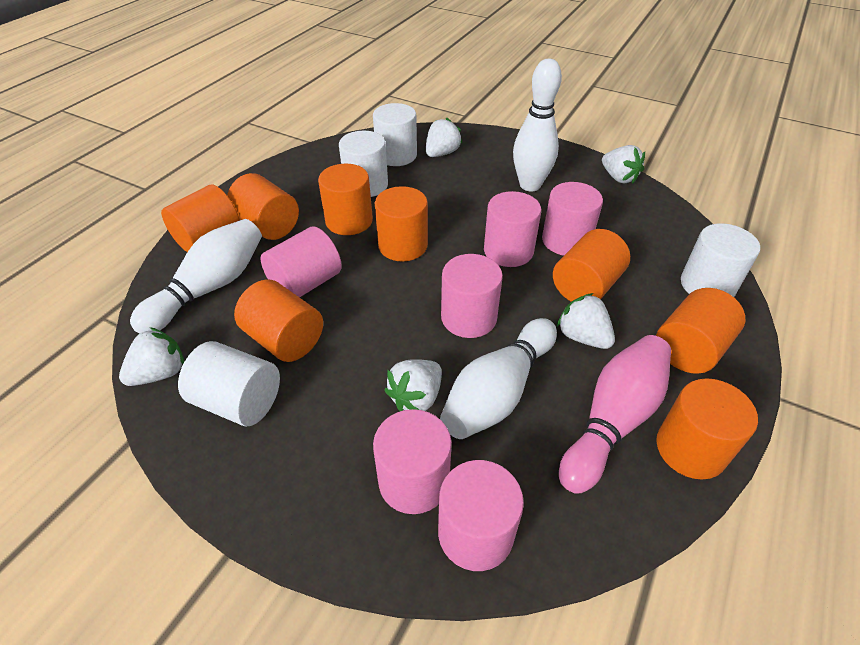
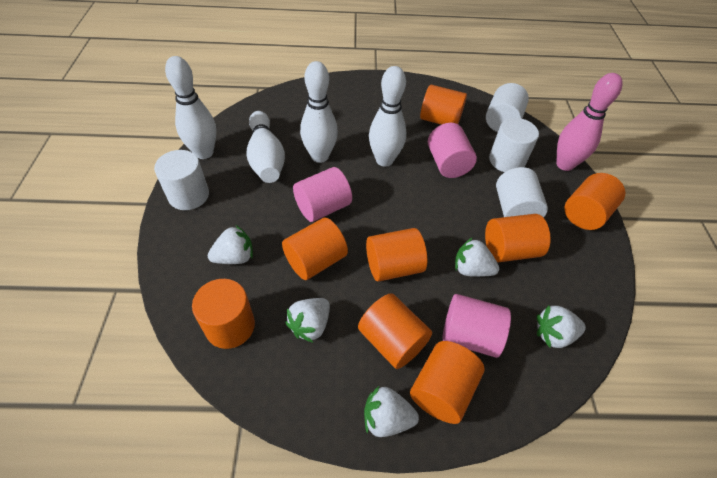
pink cylinder: 6 -> 3
white bowling pin: 3 -> 4

